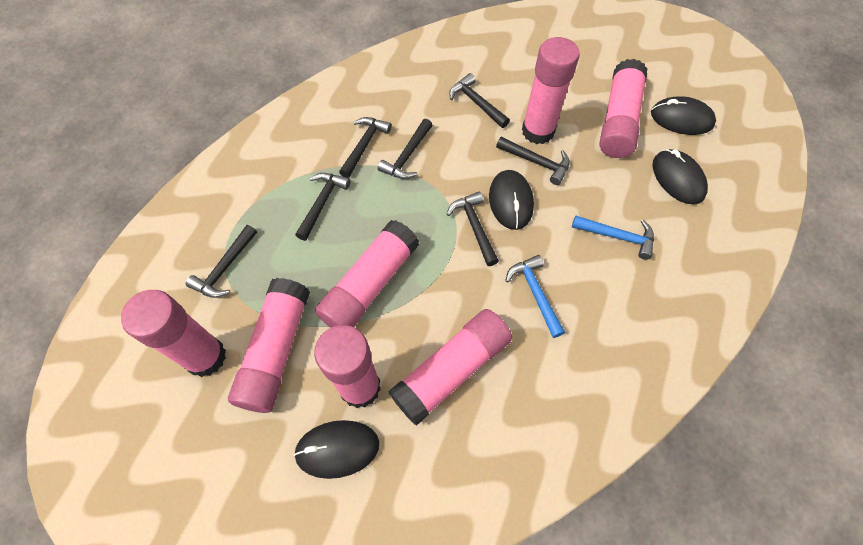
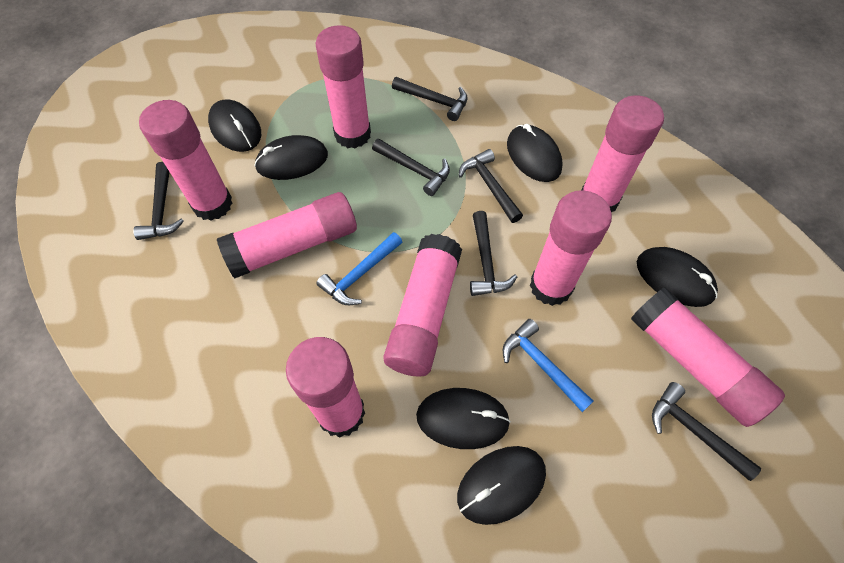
black hammer: 7 -> 6
black mouse: 4 -> 6
pink glue stick: 7 -> 8

